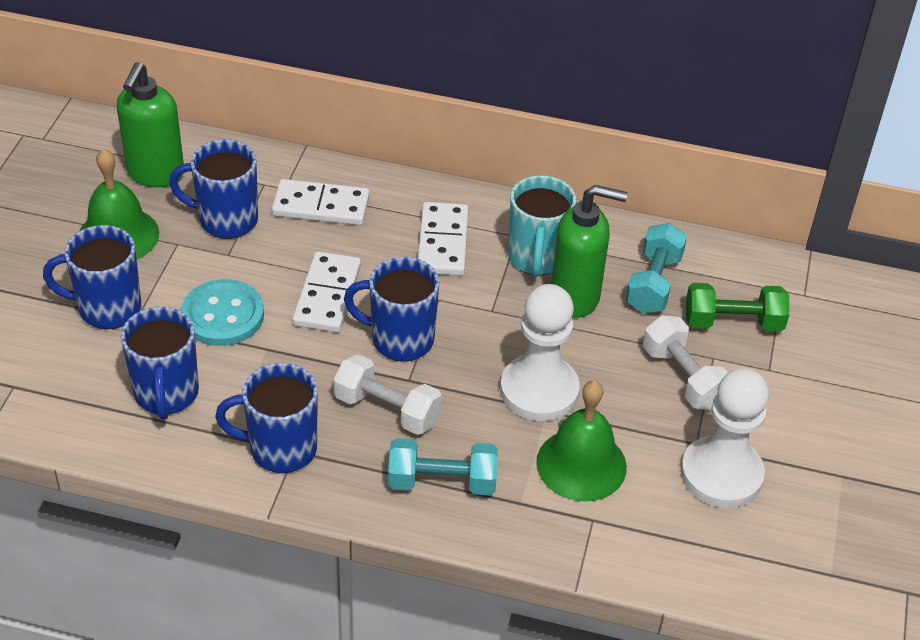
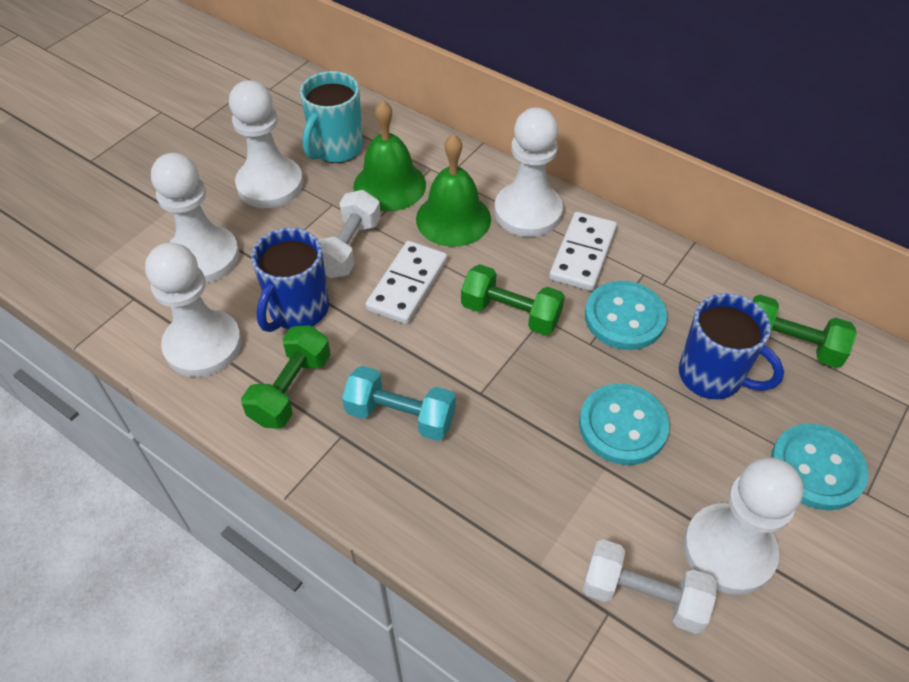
blue mug: 5 -> 2
green dumbbell: 1 -> 3
green soap dispenser: 2 -> 0
turquoise button: 1 -> 3
turquoise dumbbell: 2 -> 1
white domino: 3 -> 2
white pawn: 2 -> 5

